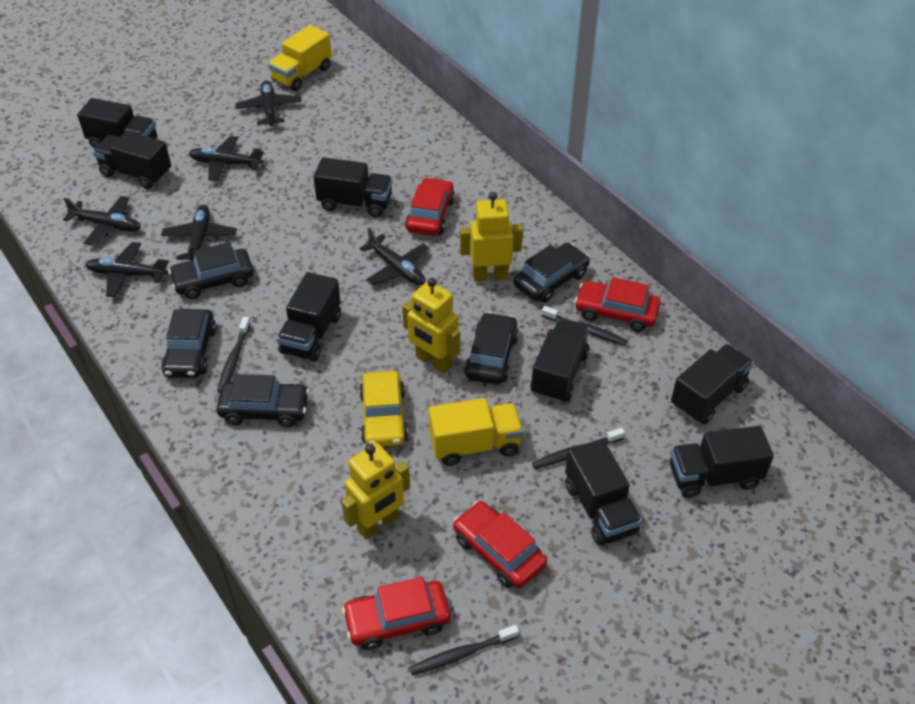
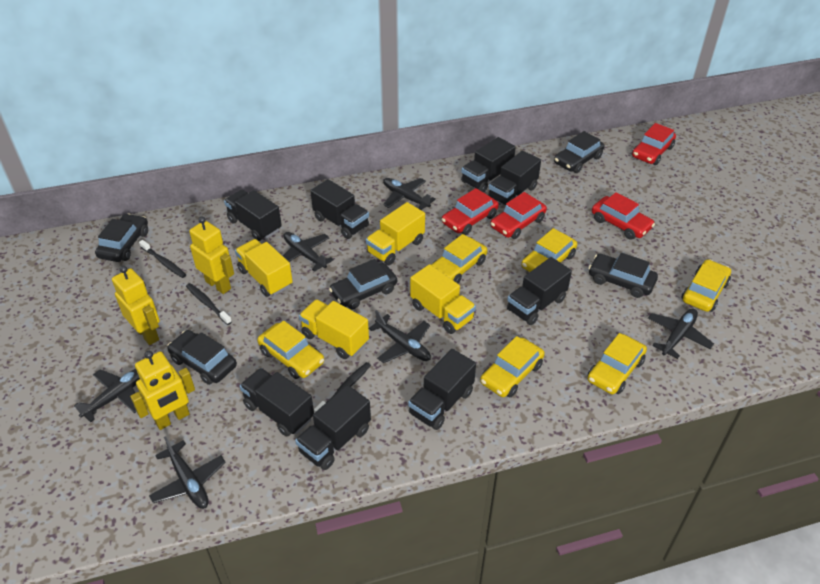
black toothbrush: 4 -> 3
yellow car: 1 -> 6
yellow truck: 2 -> 4

